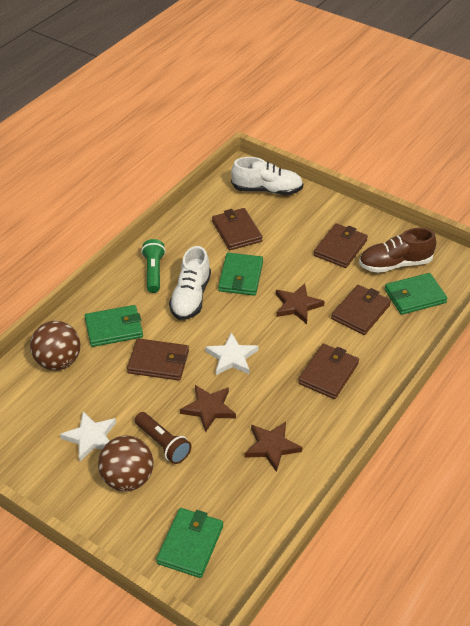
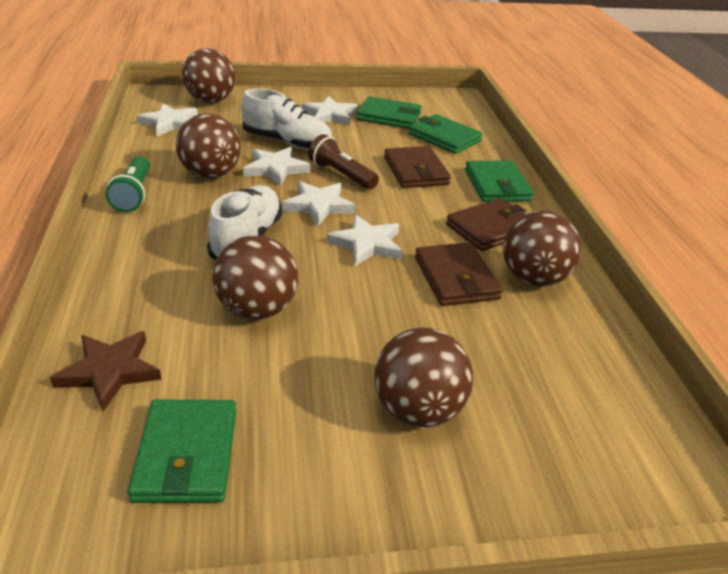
brown ball: 2 -> 5
brown shoe: 1 -> 0
brown star: 3 -> 1
brown wallet: 5 -> 3
white star: 2 -> 5

